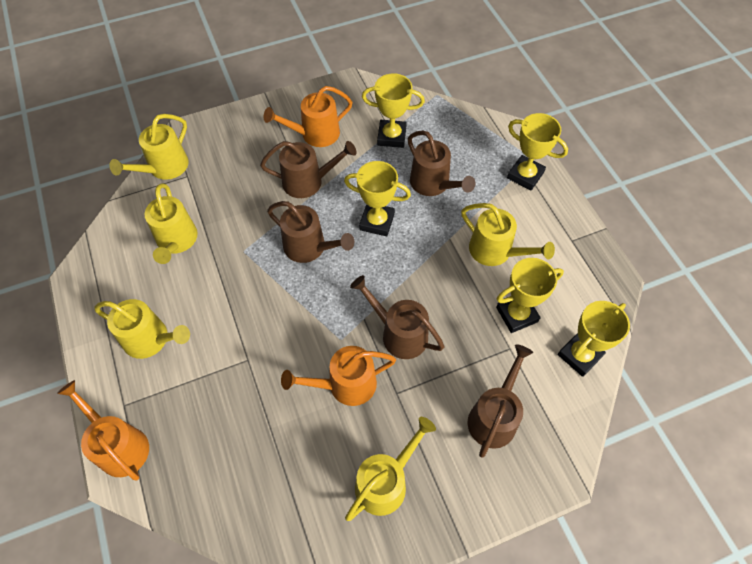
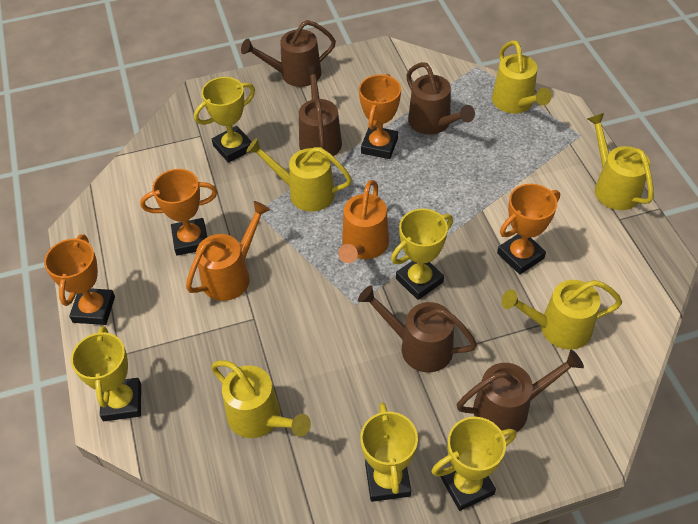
orange trophy: 0 -> 4
orange watering can: 3 -> 2

